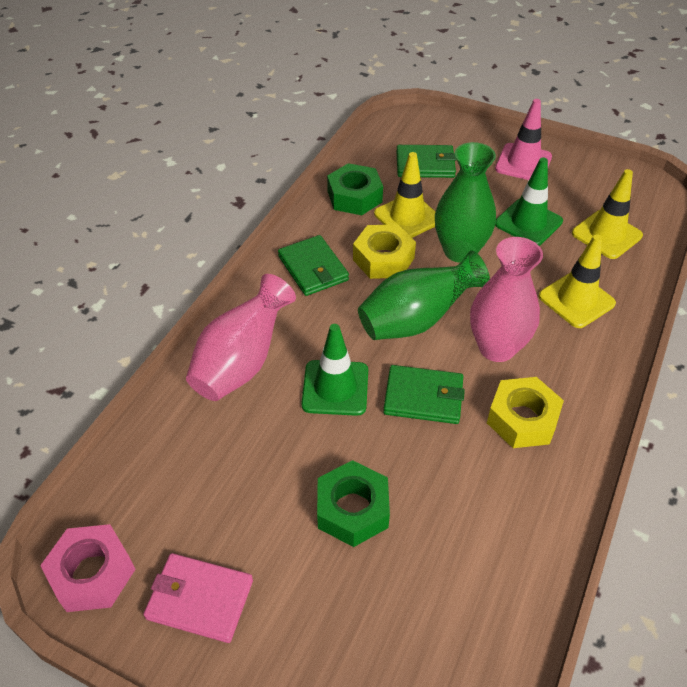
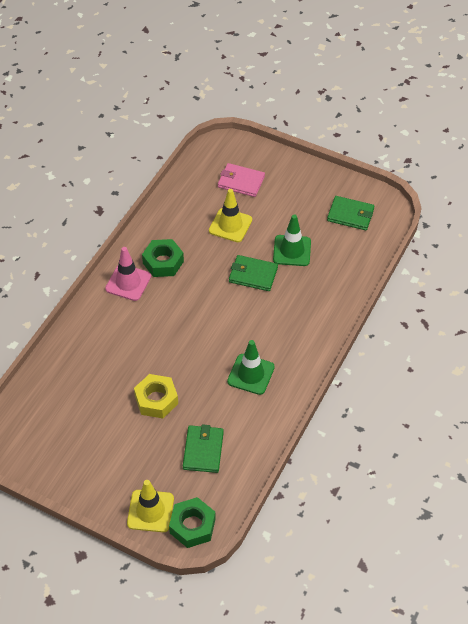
green vase: 2 -> 0
pink nut: 1 -> 0
pink vase: 2 -> 0
yellow nut: 2 -> 1
yellow traffic cone: 3 -> 2

